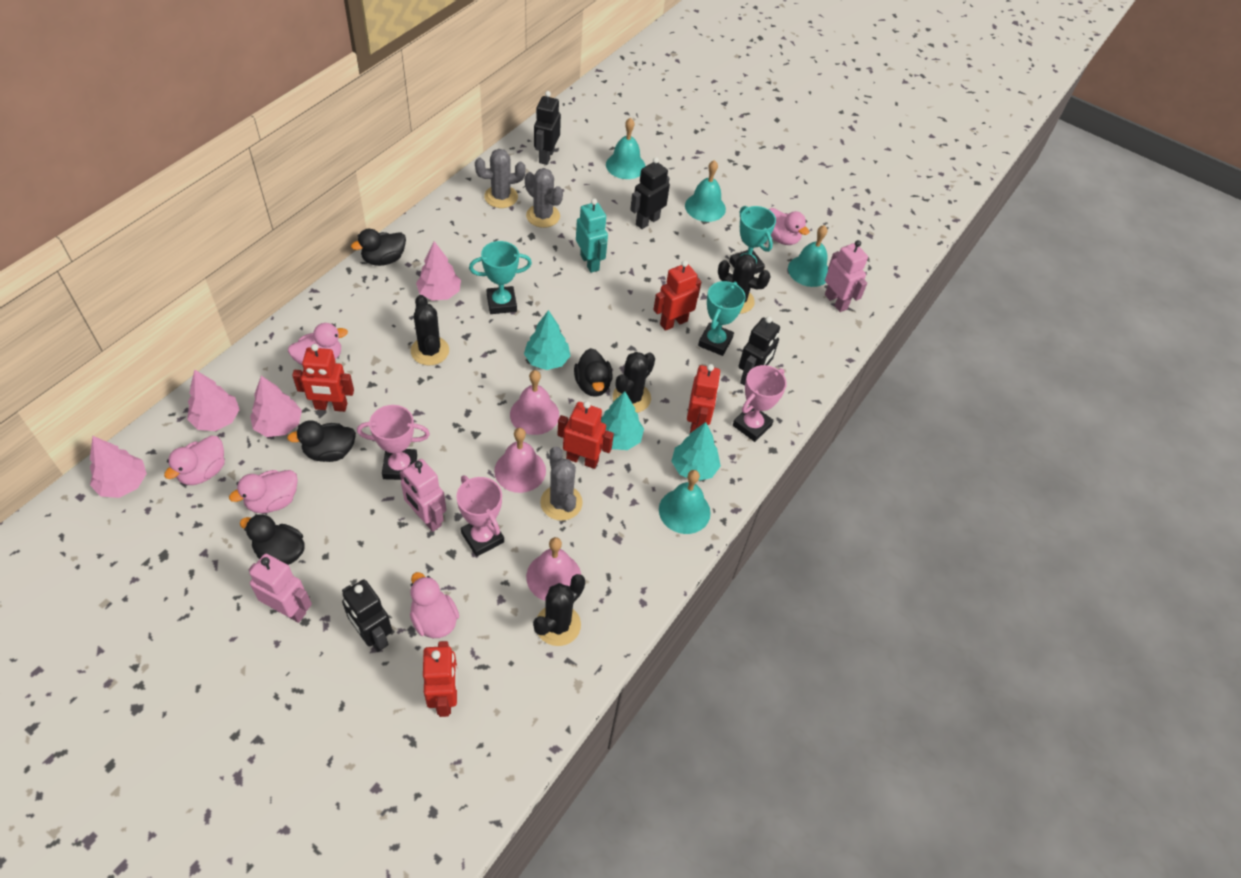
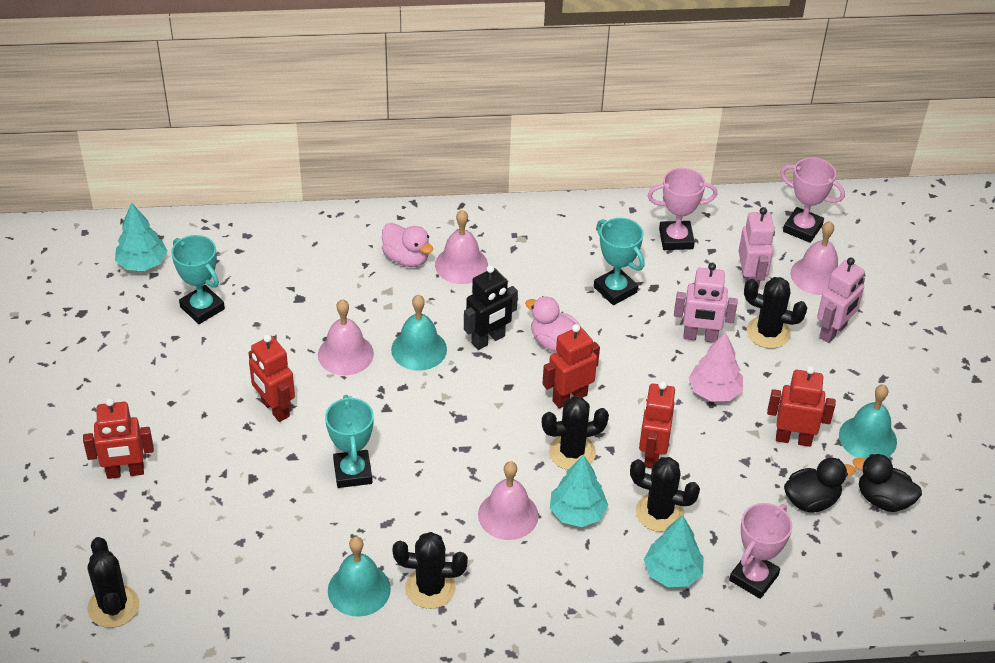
black cactus: 4 -> 5
black duck: 4 -> 2
black robot: 4 -> 1
grey cactus: 3 -> 0
pink bell: 3 -> 4
pink duck: 5 -> 2
pink tree: 4 -> 1
turquoise bell: 4 -> 3
turquoise robot: 1 -> 0

